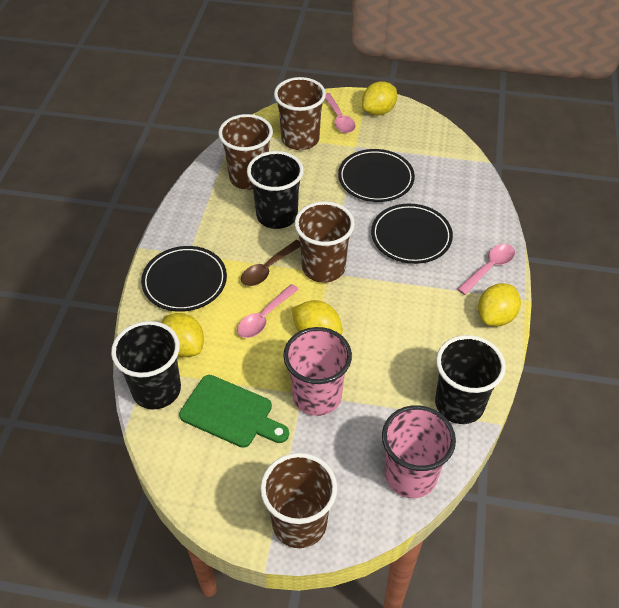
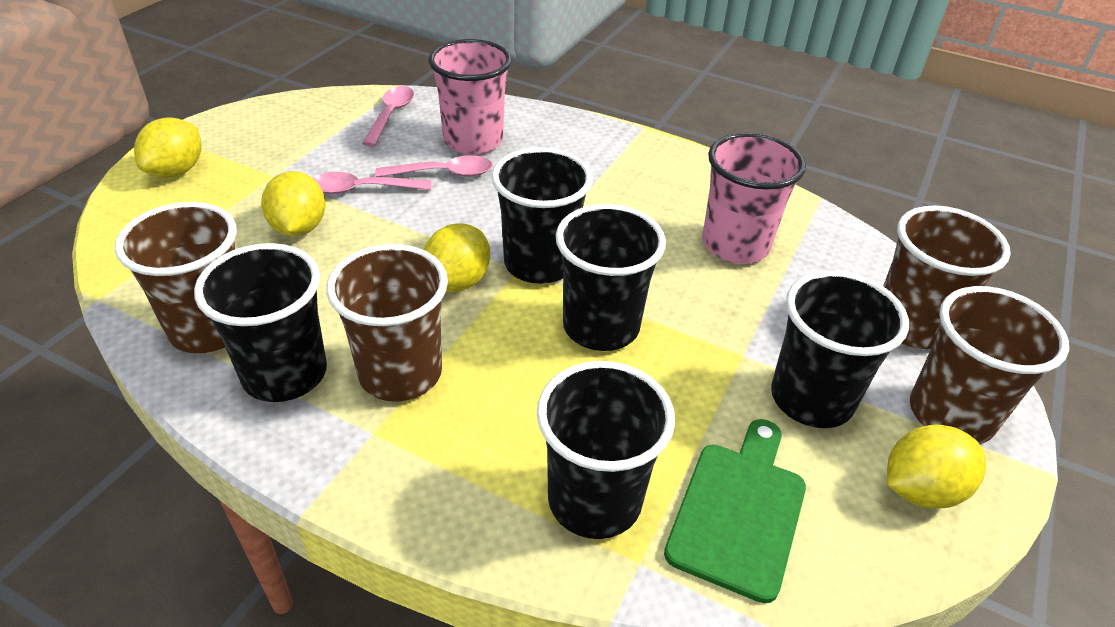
black cup: 3 -> 5
black plate: 3 -> 0
brown spoon: 1 -> 0

